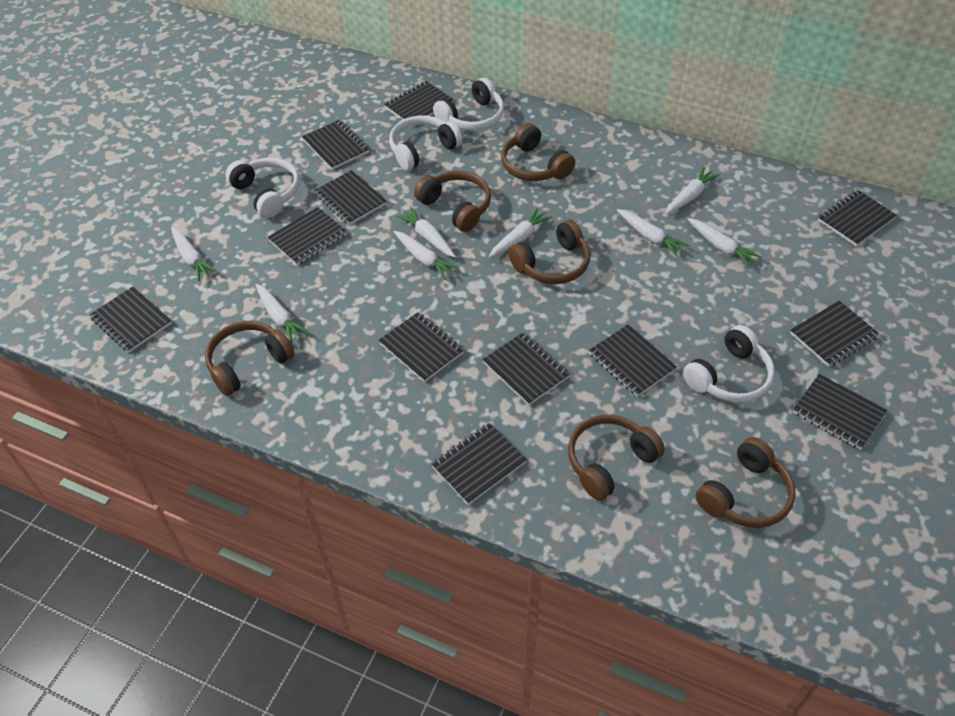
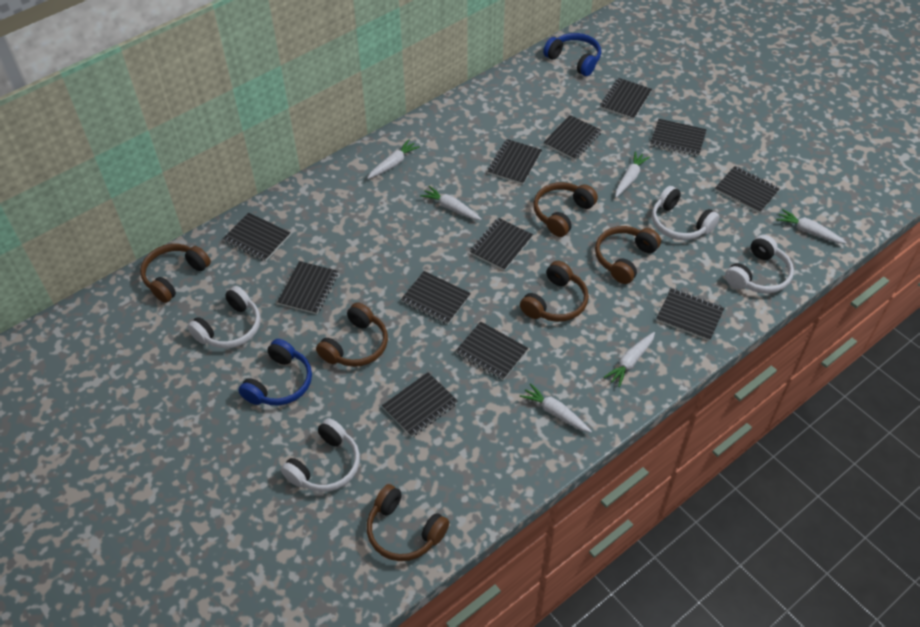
blue headphones: 0 -> 2
white carrot: 8 -> 6

